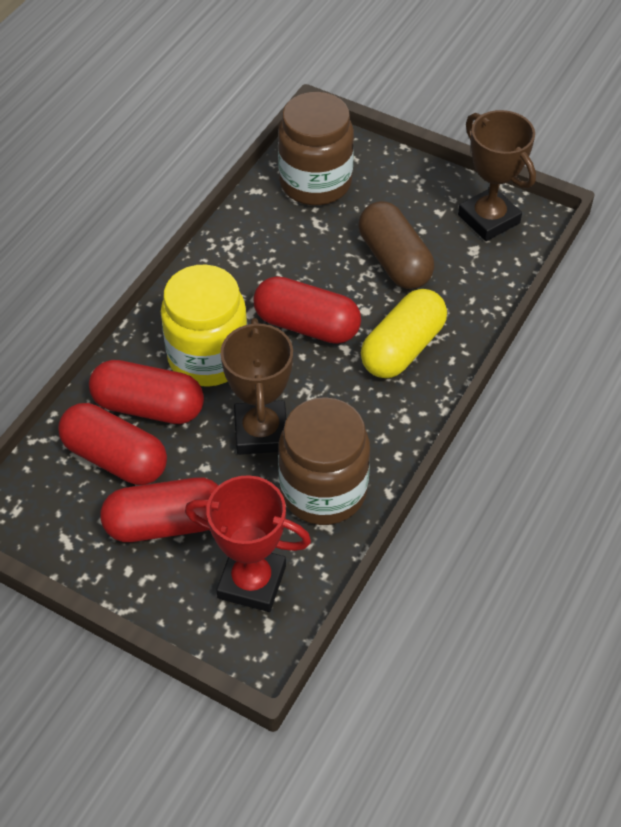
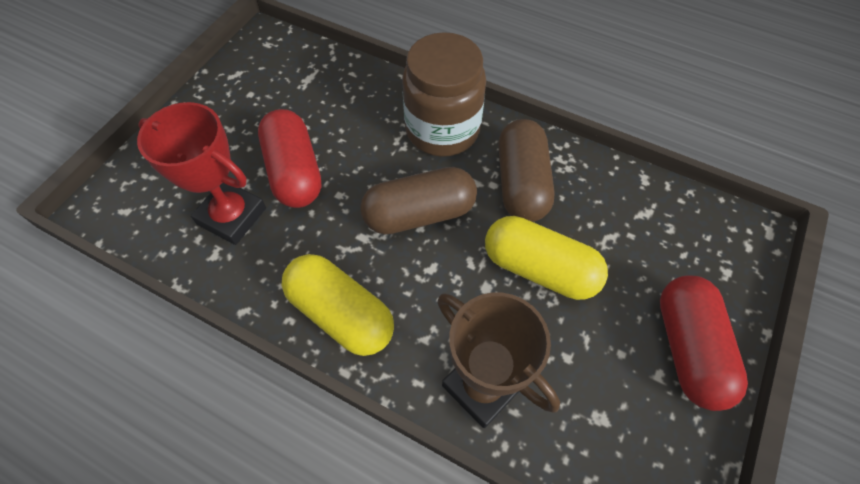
brown capsule: 1 -> 2
brown jar: 2 -> 1
brown trophy: 2 -> 1
red capsule: 4 -> 2
yellow capsule: 1 -> 2
yellow jar: 1 -> 0

